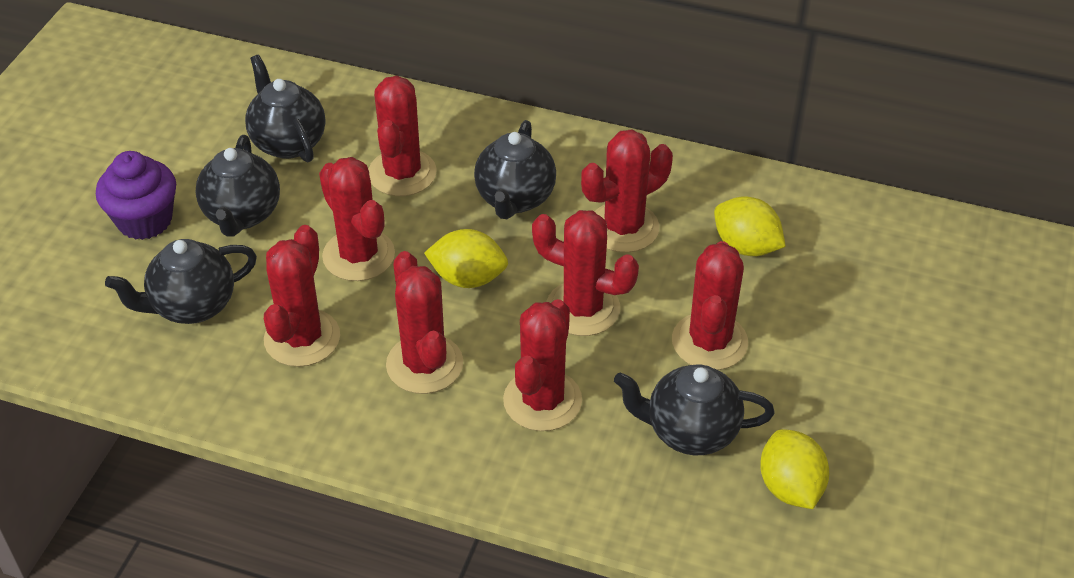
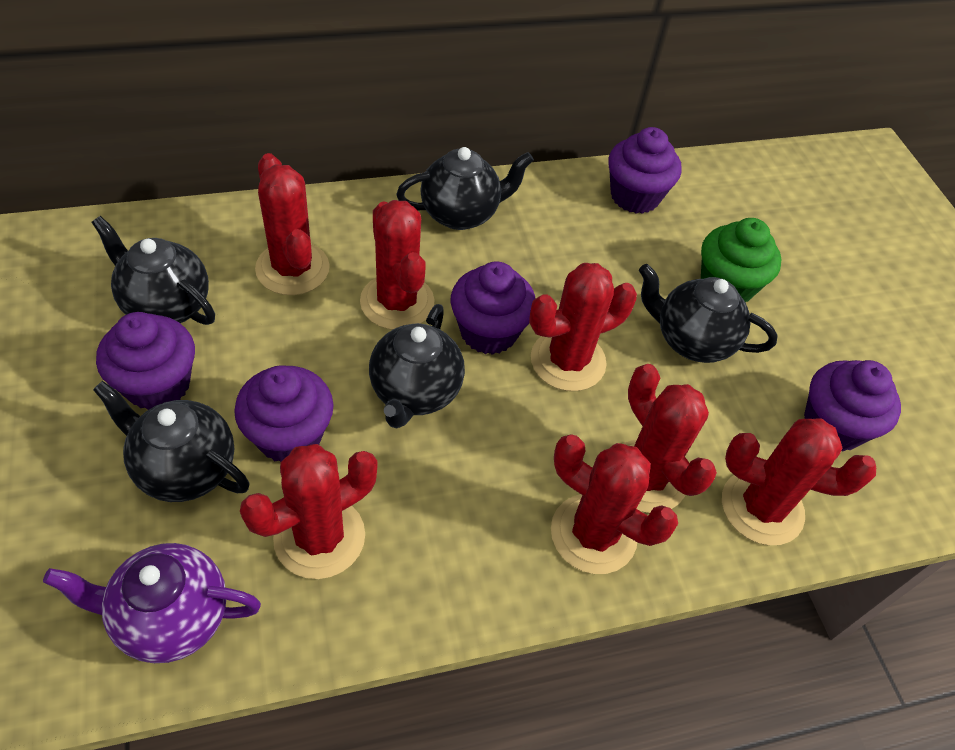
green cupcake: 0 -> 1
purple cupcake: 1 -> 5
purple teapot: 0 -> 1
red cactus: 8 -> 7
yellow lemon: 3 -> 0

